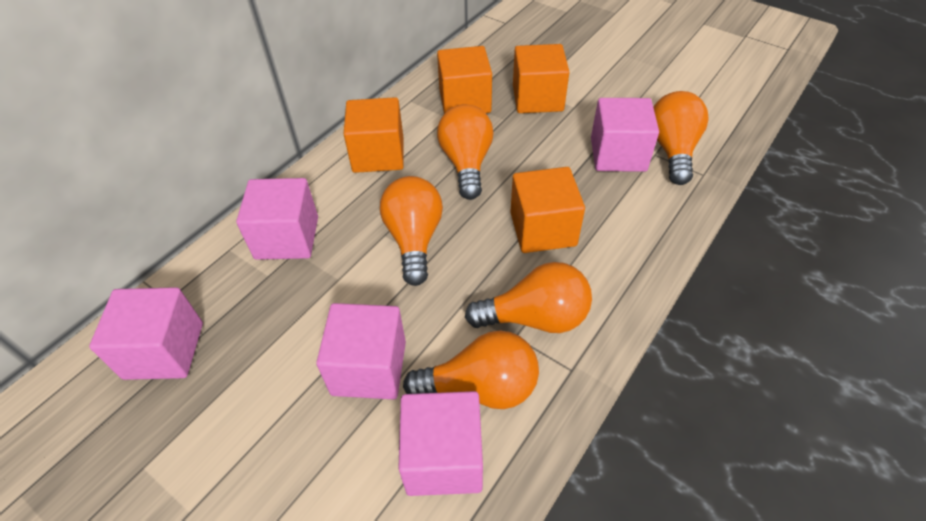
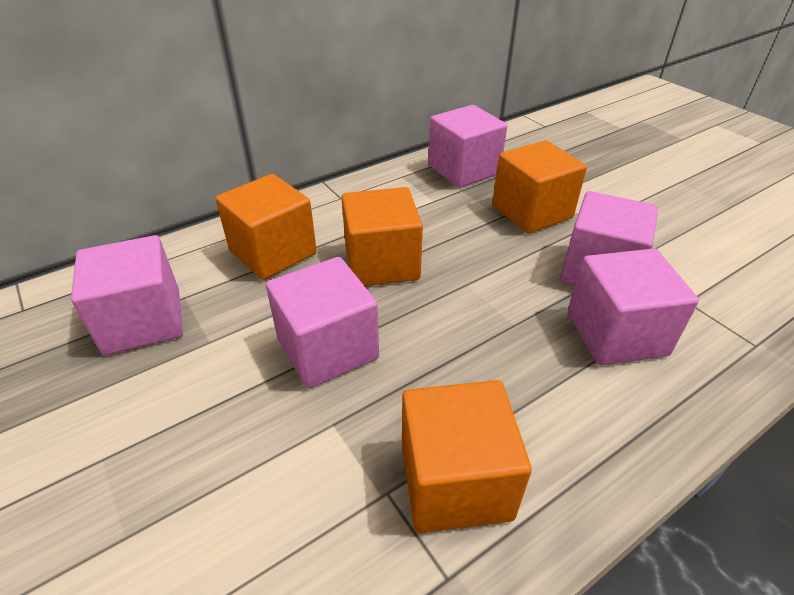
orange light bulb: 5 -> 0

